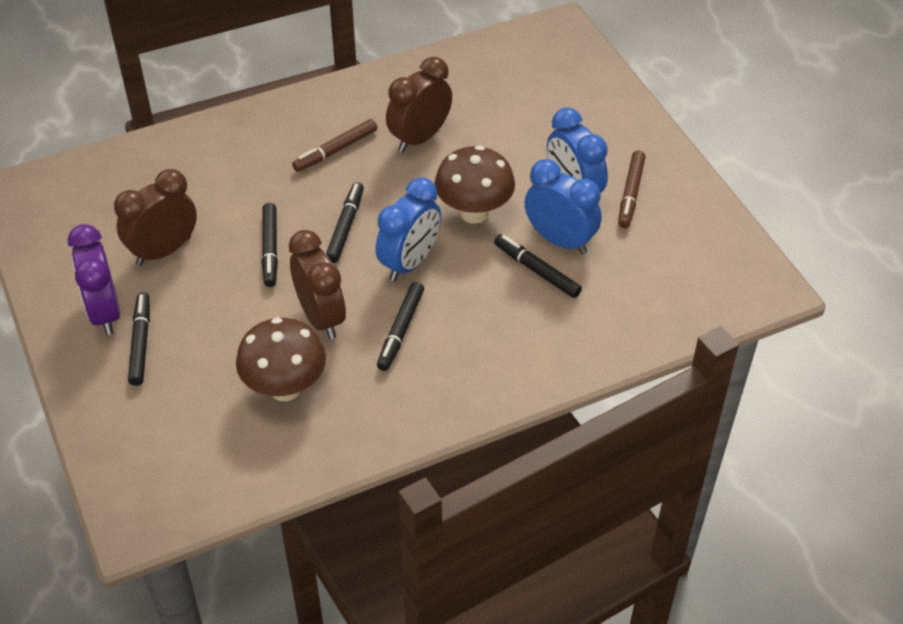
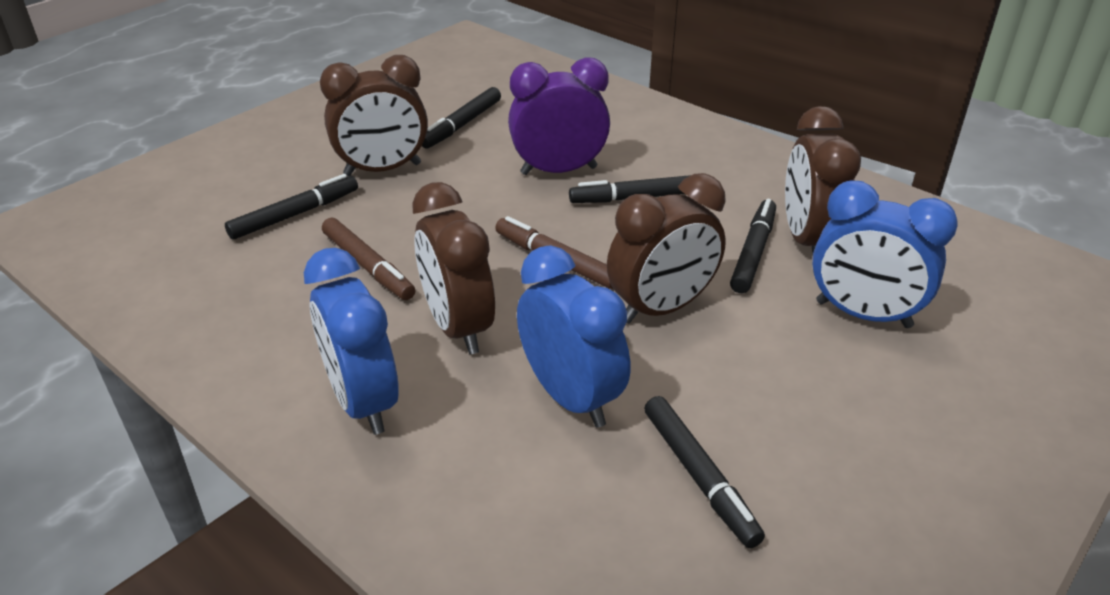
brown clock: 3 -> 4
brown mushroom: 2 -> 0

